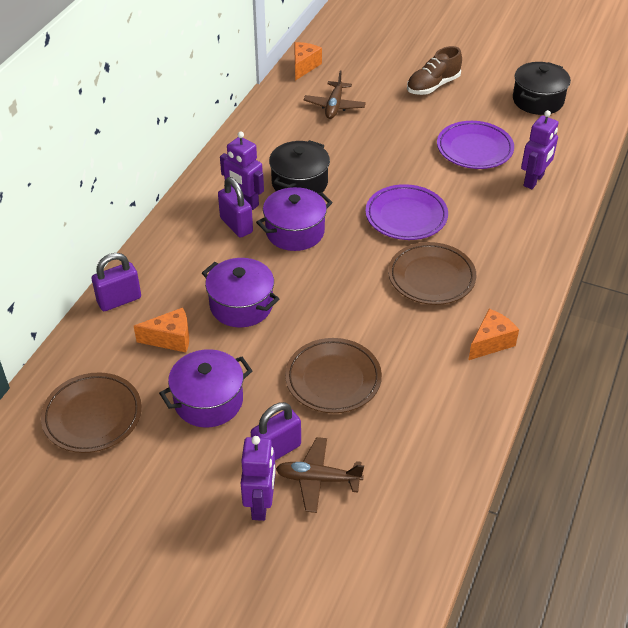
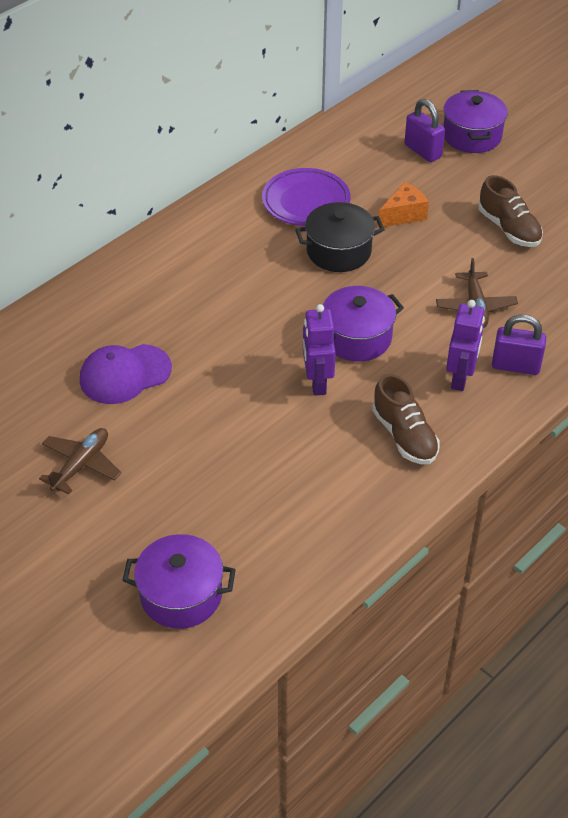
black pot: 2 -> 1
brown plate: 3 -> 0
brown shoe: 1 -> 2
orange cheese: 3 -> 1
purple cap: 0 -> 1
purple padlock: 3 -> 2
purple plate: 2 -> 1
purple robot: 3 -> 2

